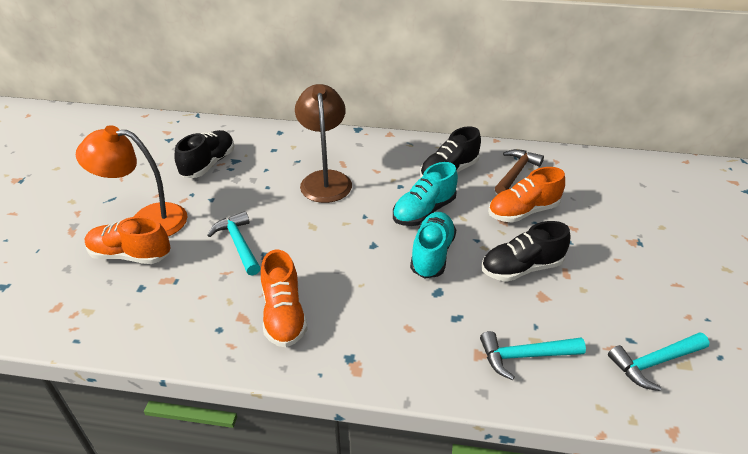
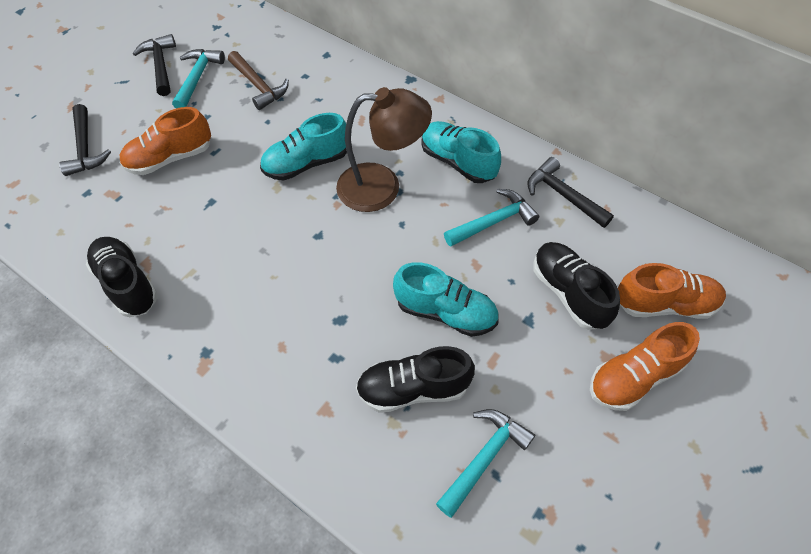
black hammer: 0 -> 3
orange lamp: 1 -> 0
turquoise shoe: 2 -> 3

